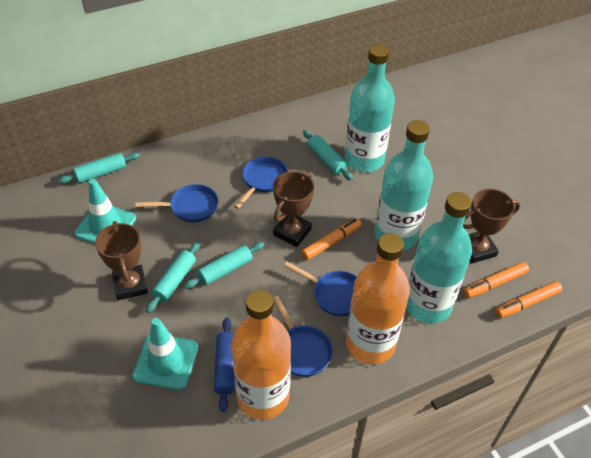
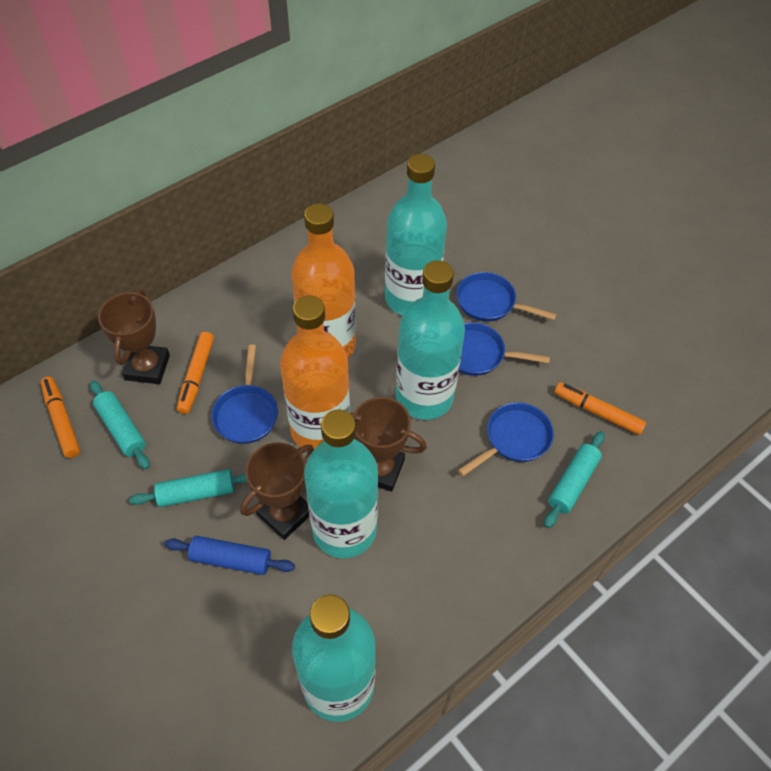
turquoise bottle: 3 -> 4
turquoise rolling pin: 4 -> 3
turquoise traffic cone: 2 -> 0

